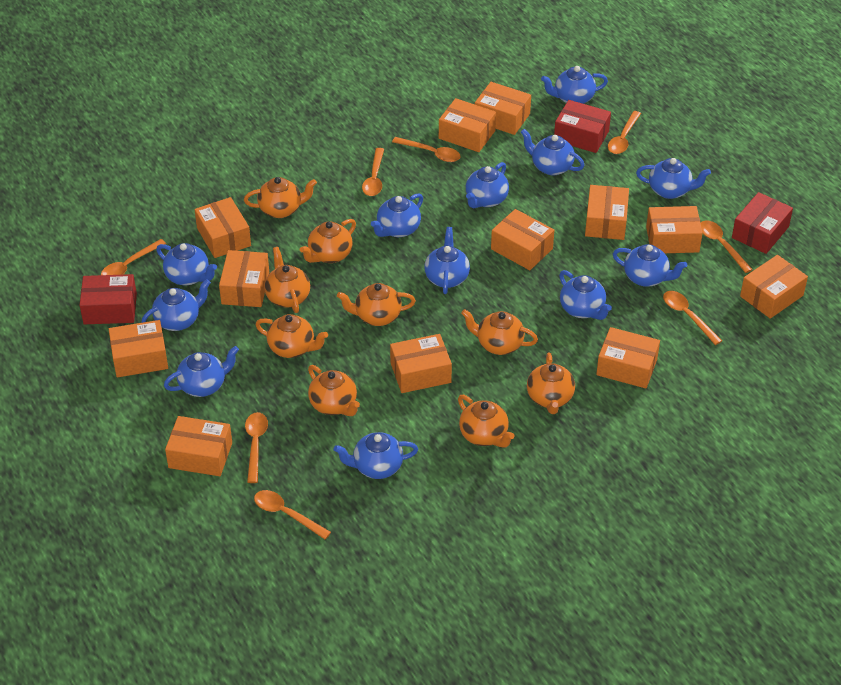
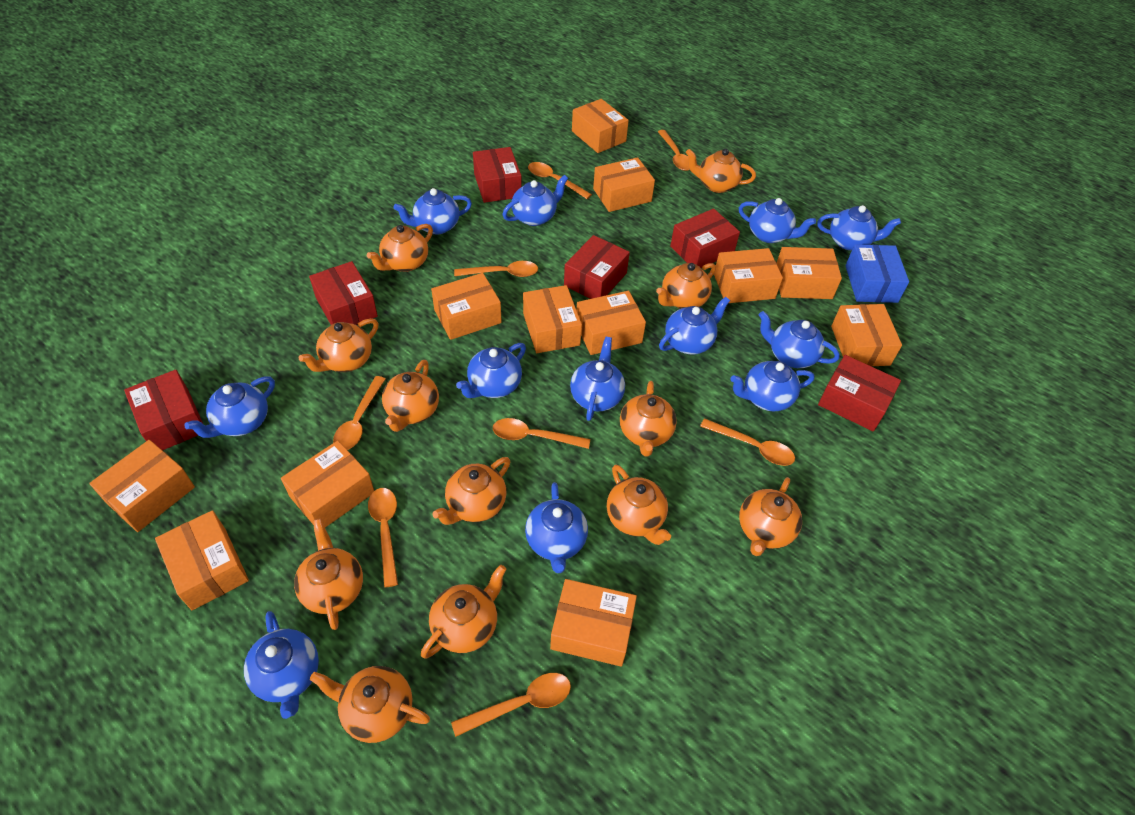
blue box: 0 -> 1
orange teapot: 9 -> 12
red box: 3 -> 6

